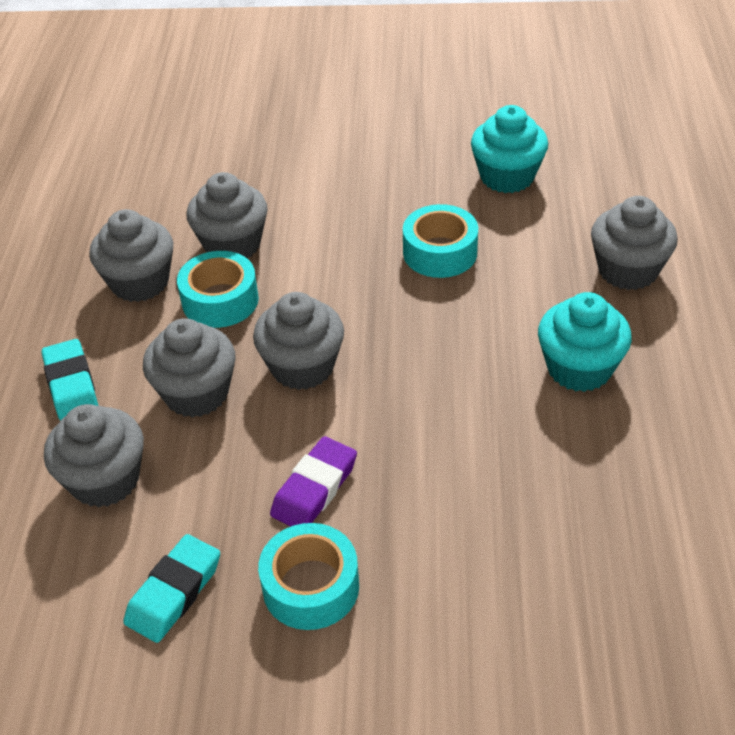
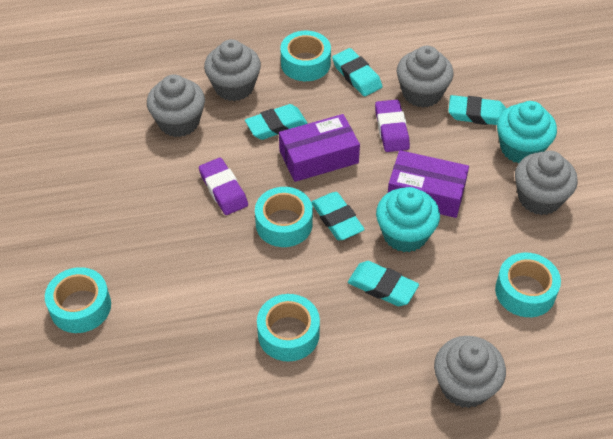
grey cupcake: 6 -> 5
purple box: 0 -> 2
purple eraser: 1 -> 2
turquoise eraser: 2 -> 5
turquoise tape: 3 -> 5

